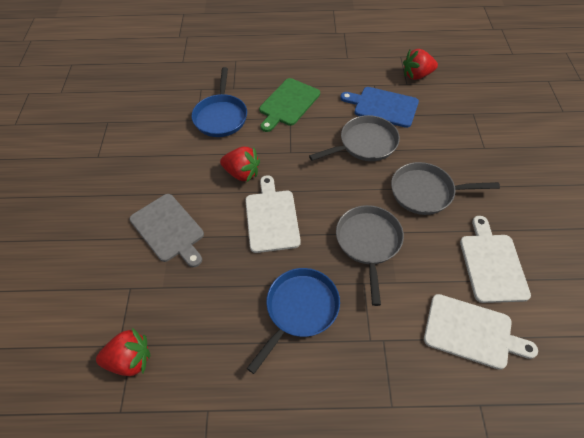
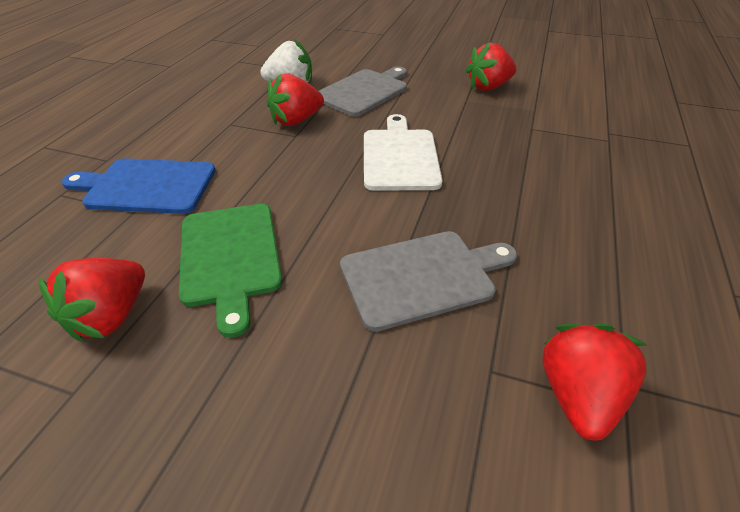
blue pan: 2 -> 0
grey cutting board: 1 -> 2
grey pan: 3 -> 0
red strawberry: 3 -> 4
white cutting board: 3 -> 1
white strawberry: 0 -> 1

